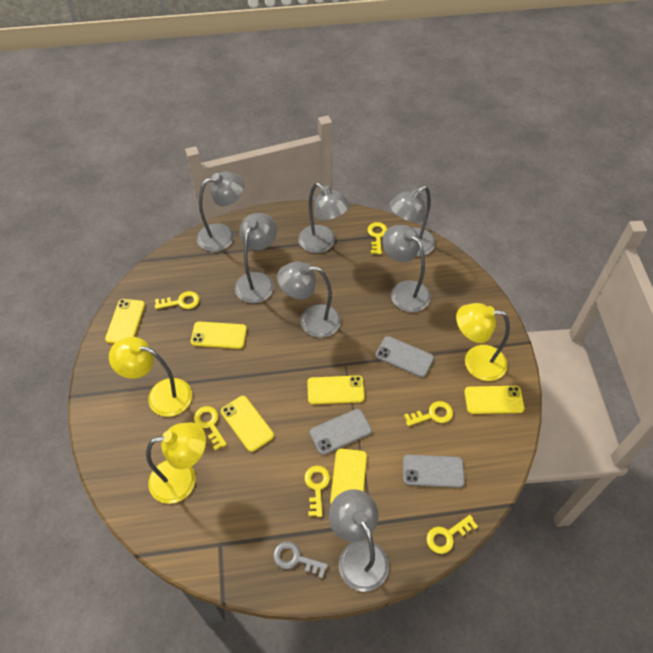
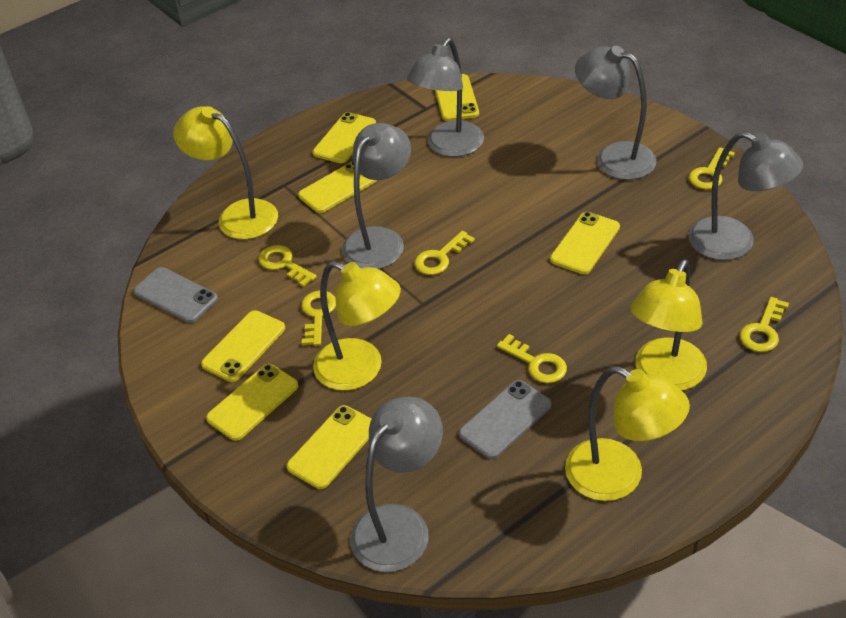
grey key: 1 -> 0
grey lamp: 7 -> 5
grey phone: 3 -> 2
yellow lamp: 3 -> 4
yellow phone: 6 -> 7

